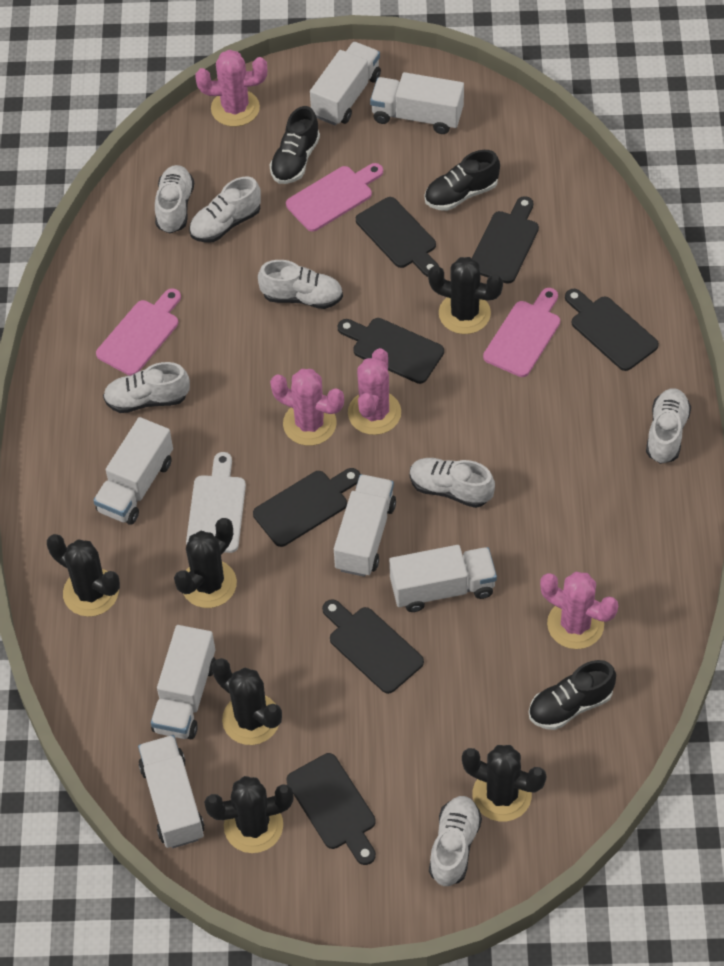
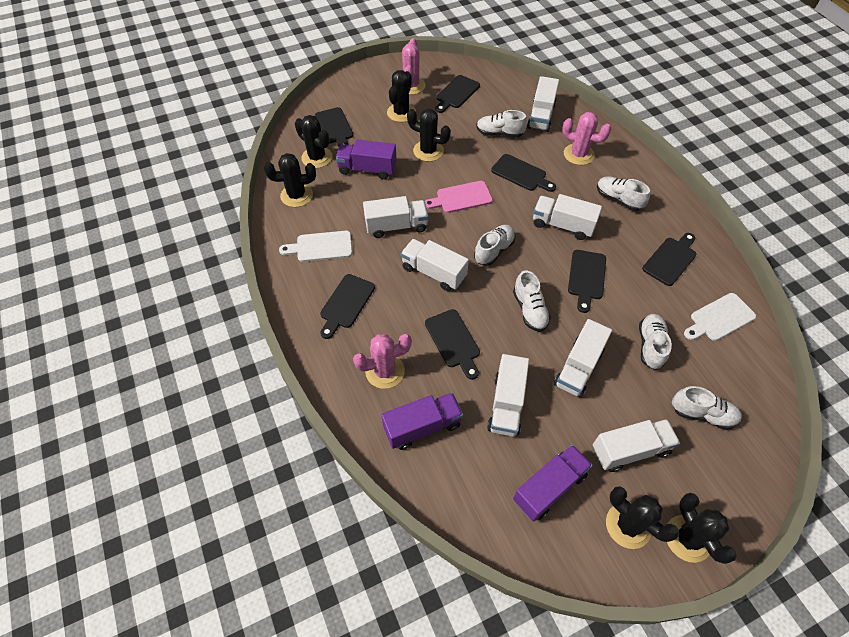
black shoe: 3 -> 0
pink cactus: 4 -> 3
pink cutting board: 3 -> 1
purple truck: 0 -> 3
white cutting board: 1 -> 2
white shoe: 7 -> 6

